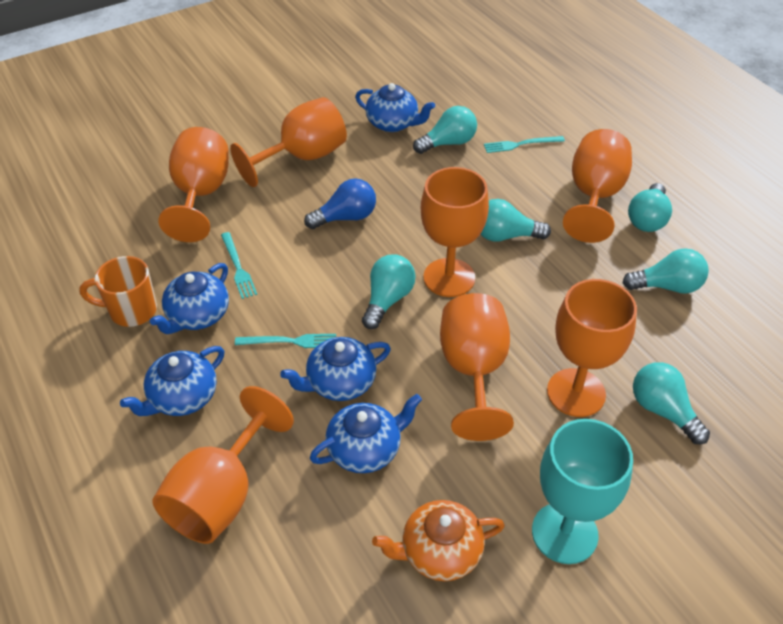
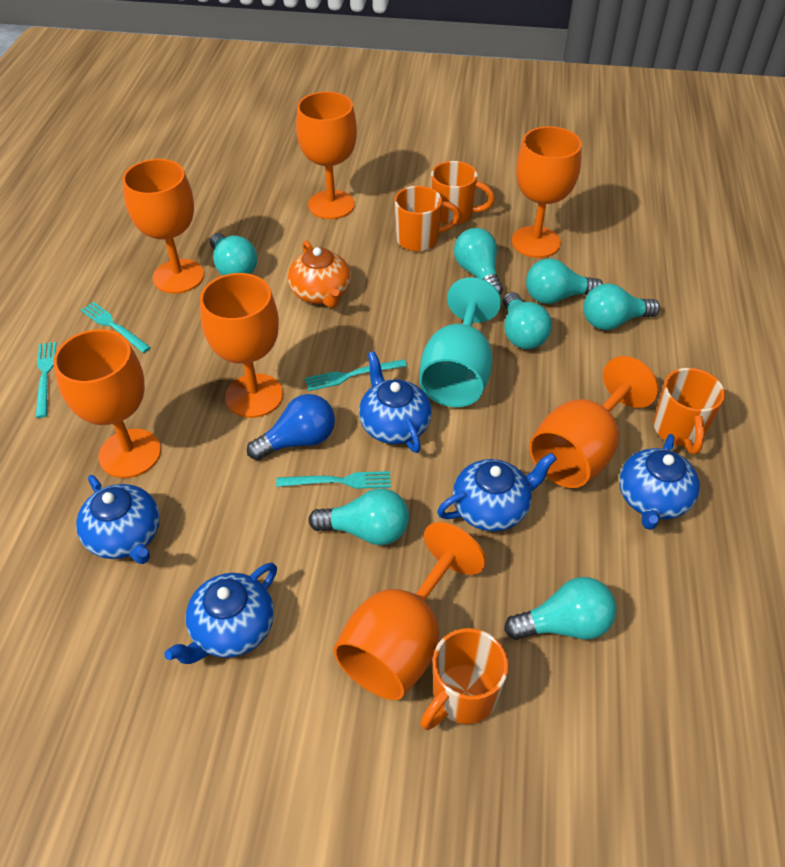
orange mug: 1 -> 4
turquoise fork: 3 -> 4
turquoise light bulb: 6 -> 7

